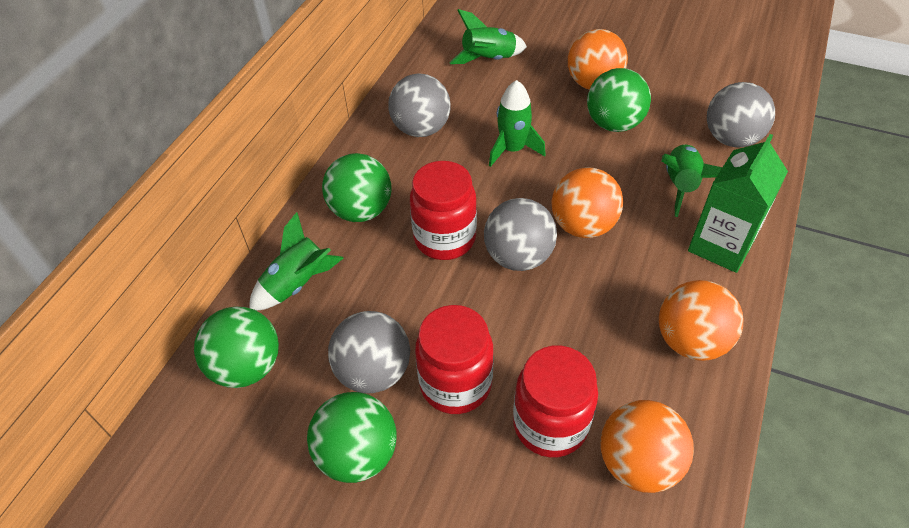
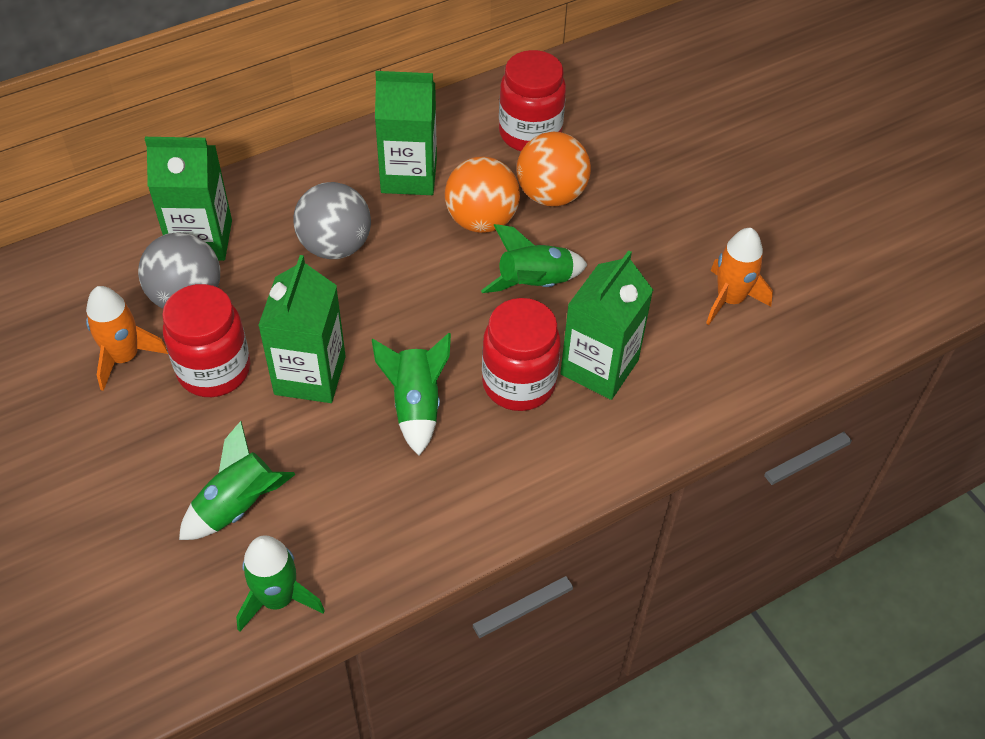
green ball: 4 -> 0
green carton: 1 -> 4
grey ball: 4 -> 2
orange ball: 4 -> 2
orange rocket: 0 -> 2

